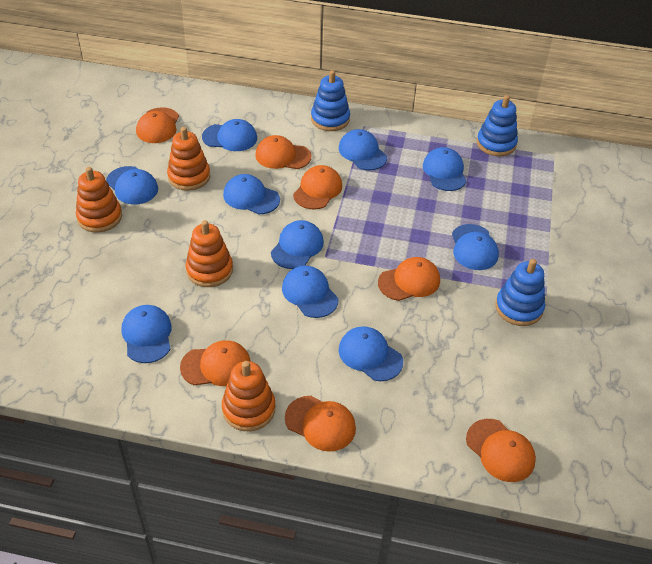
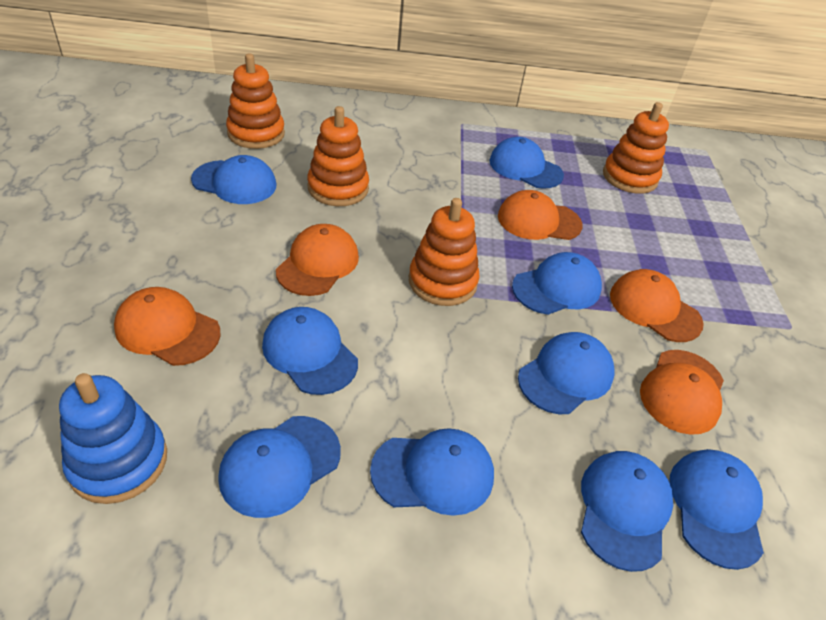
blue cap: 10 -> 9
blue stacking toy: 3 -> 1
orange cap: 7 -> 5

